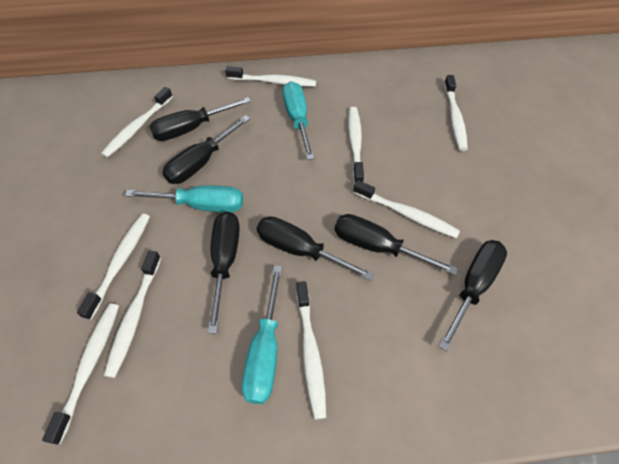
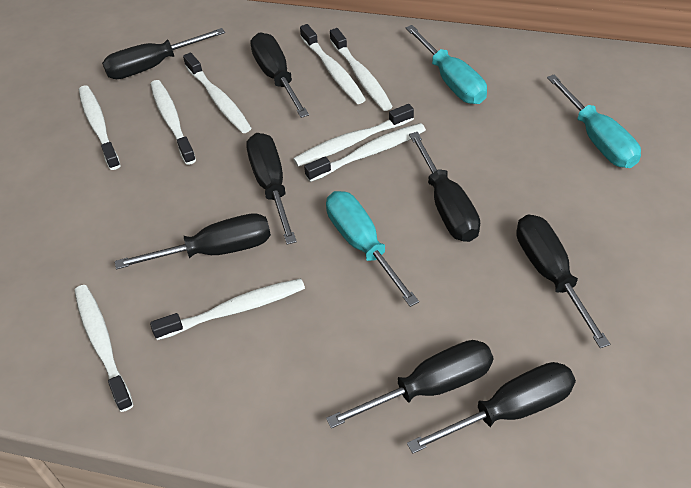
black screwdriver: 6 -> 8

